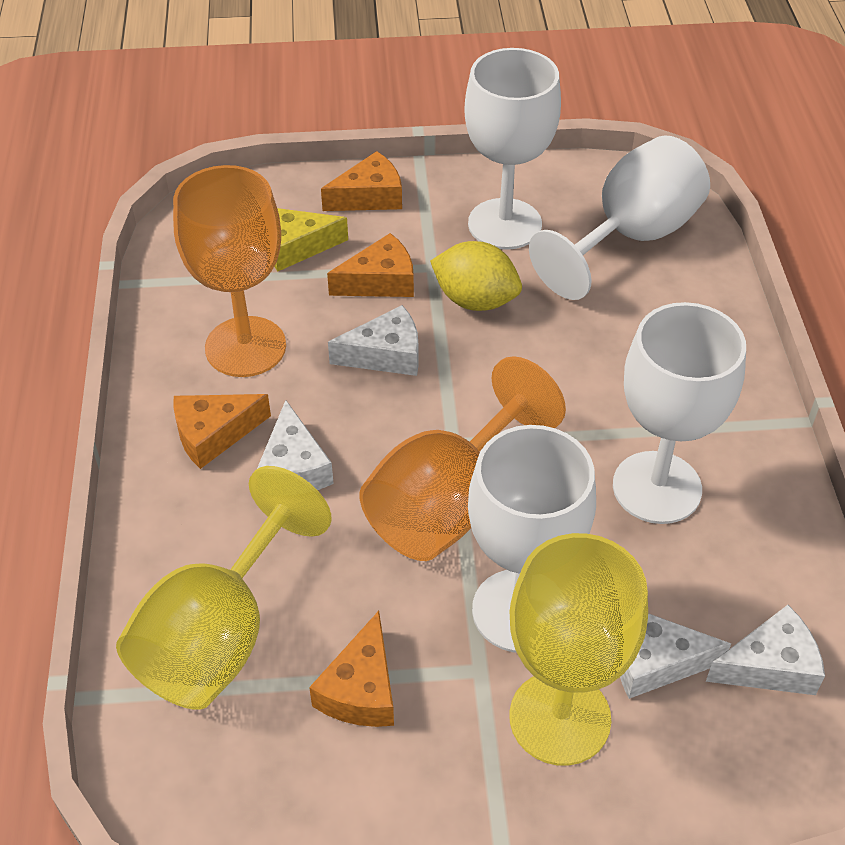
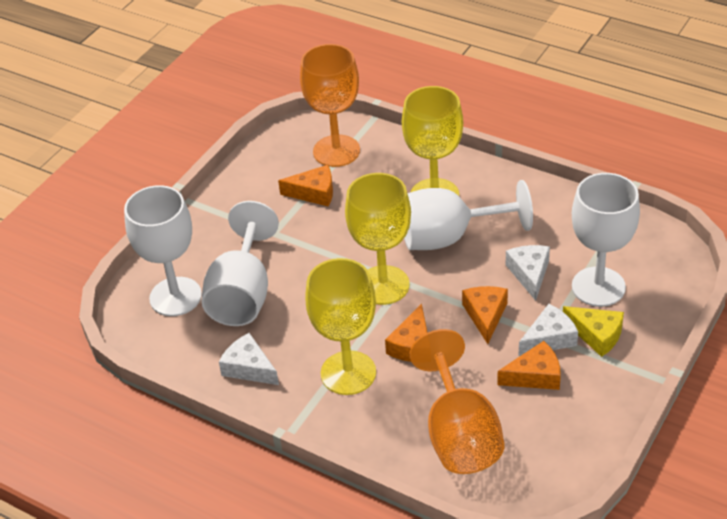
white cheese: 4 -> 3
yellow goblet: 2 -> 3
yellow lemon: 1 -> 0

